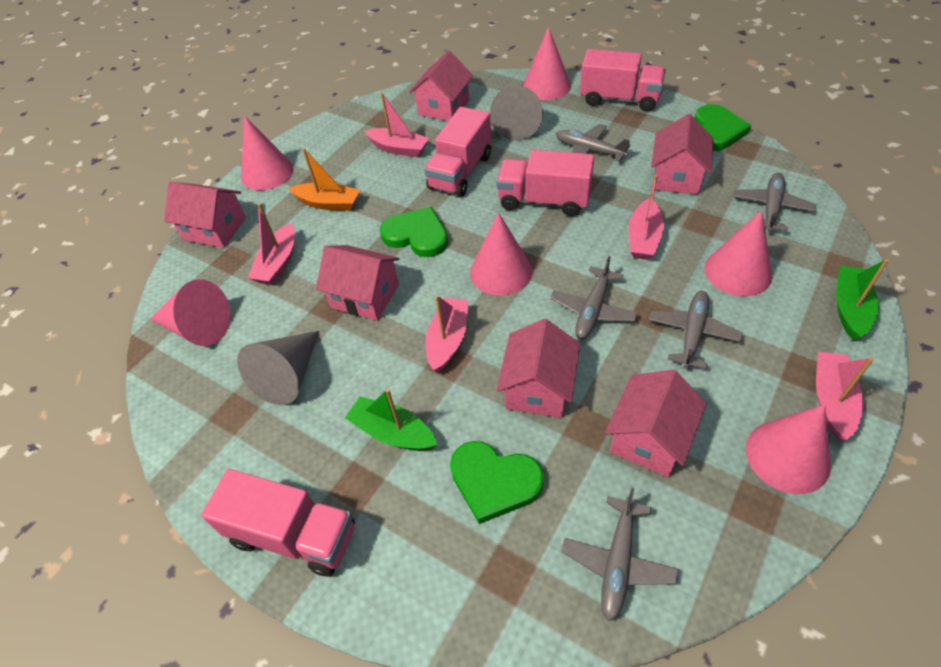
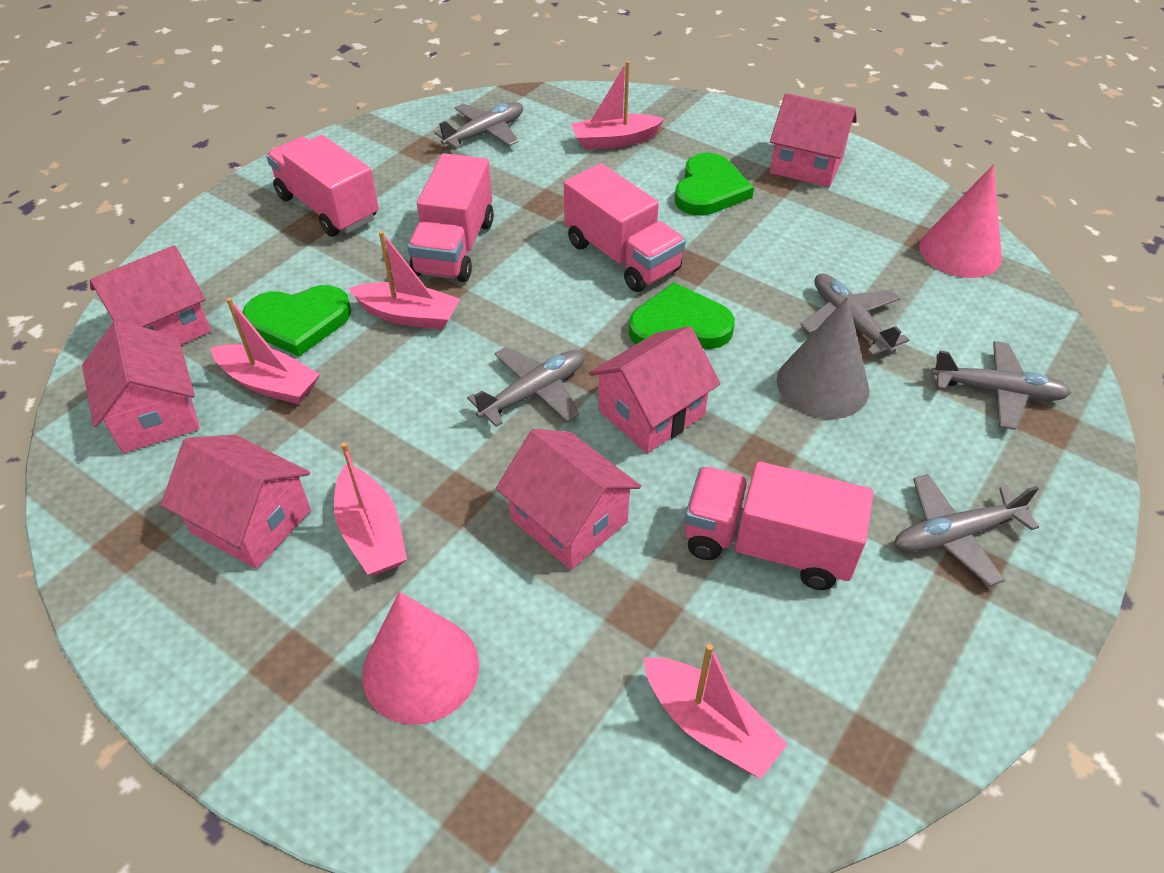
green boat: 2 -> 0
grey cone: 2 -> 1
orange boat: 1 -> 0
pink cone: 6 -> 2

